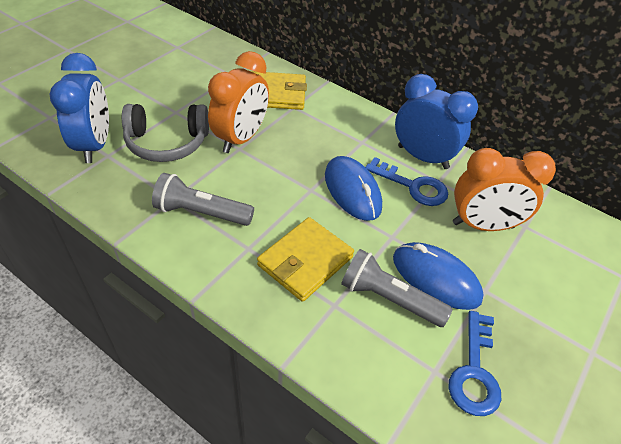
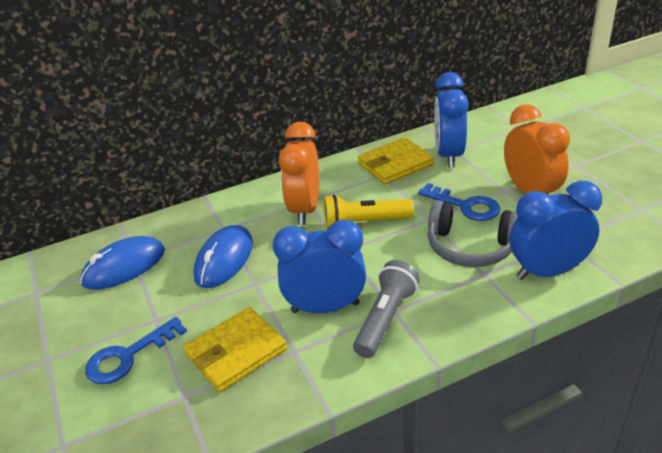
blue clock: 2 -> 3
grey flashlight: 2 -> 1
yellow flashlight: 0 -> 1

